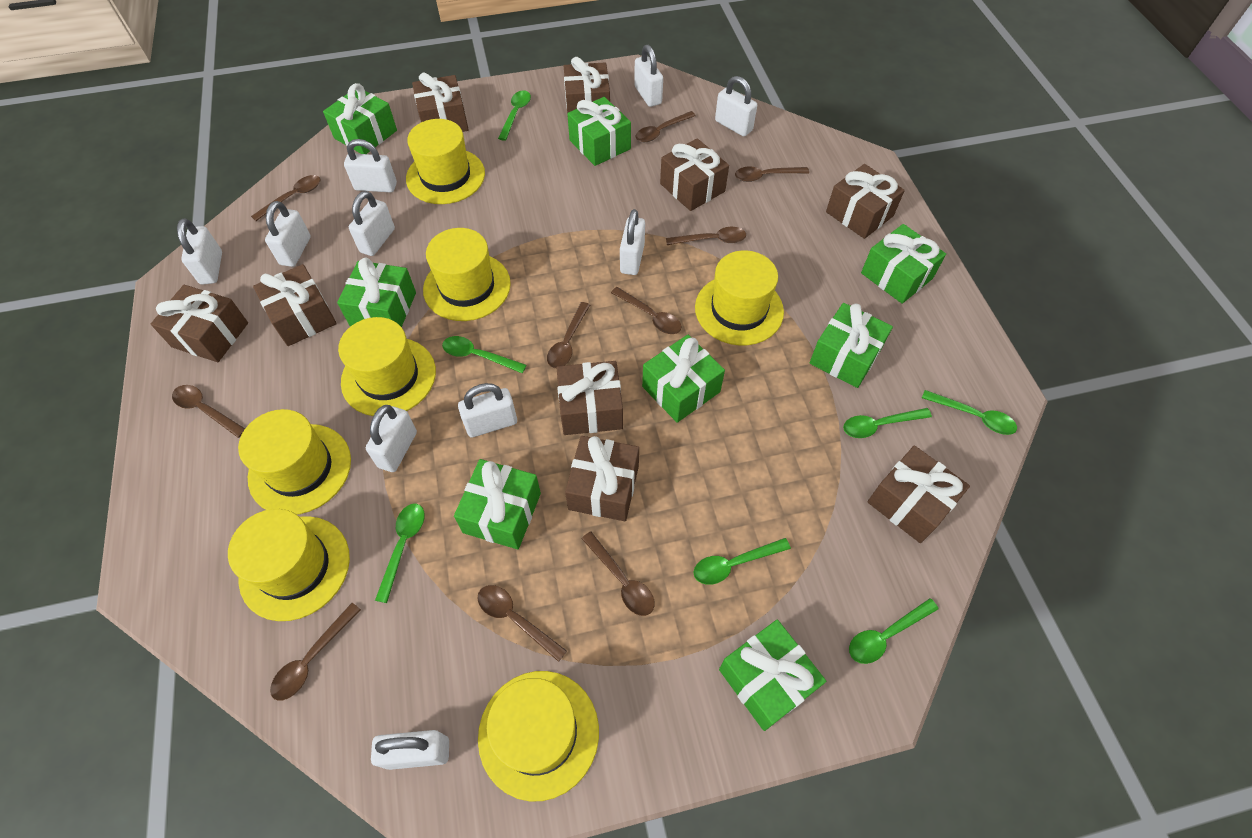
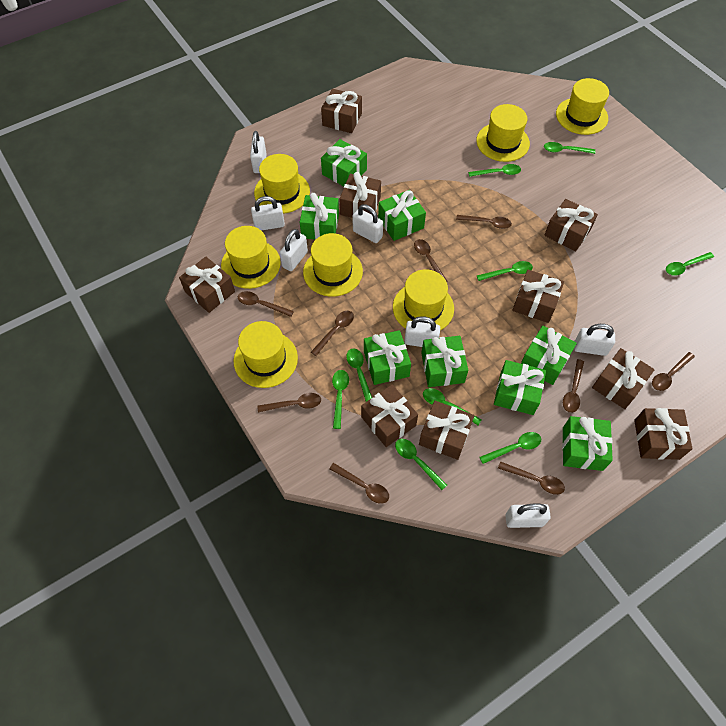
brown spoon: 10 -> 9
green spoon: 7 -> 9
white padlock: 10 -> 7

